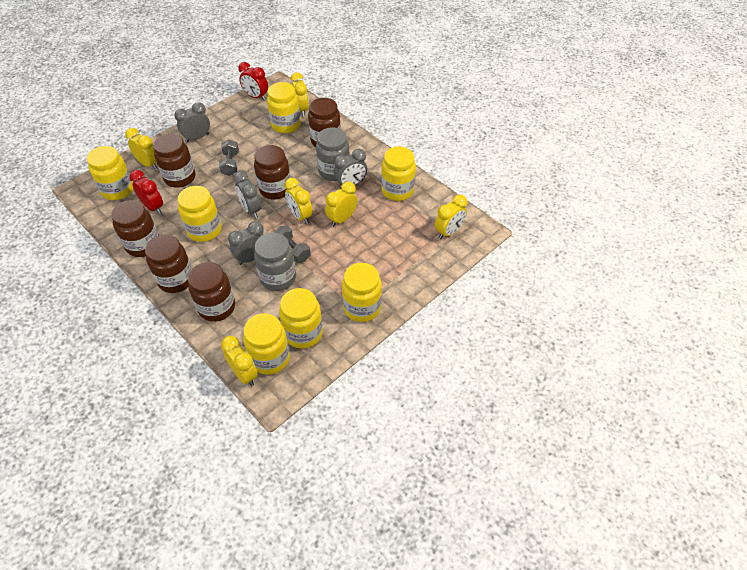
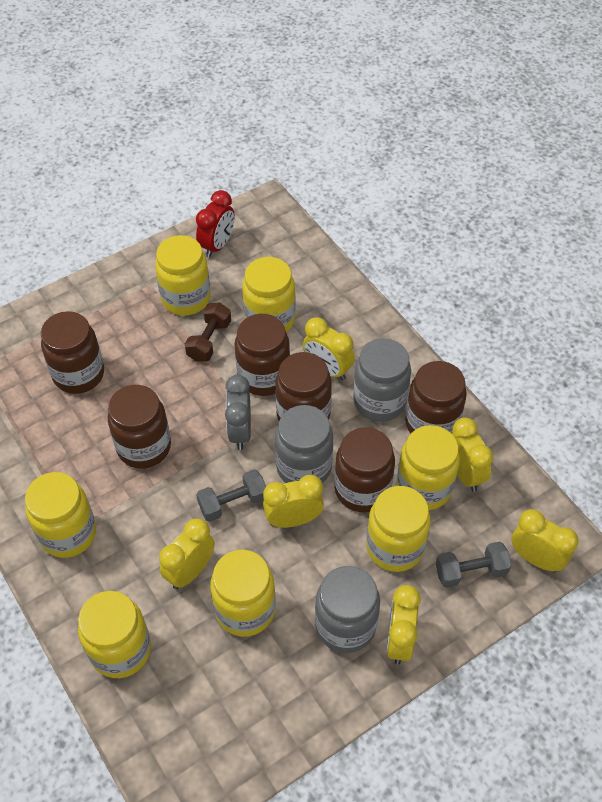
brown dumbbell: 0 -> 1
grey clock: 4 -> 1
grey jar: 2 -> 3
red clock: 2 -> 1

